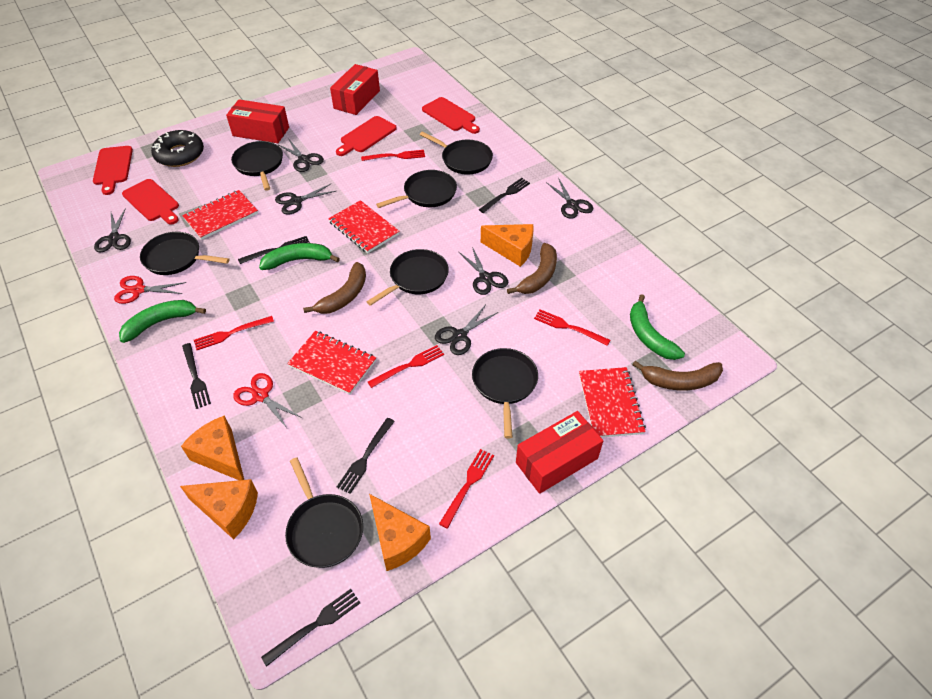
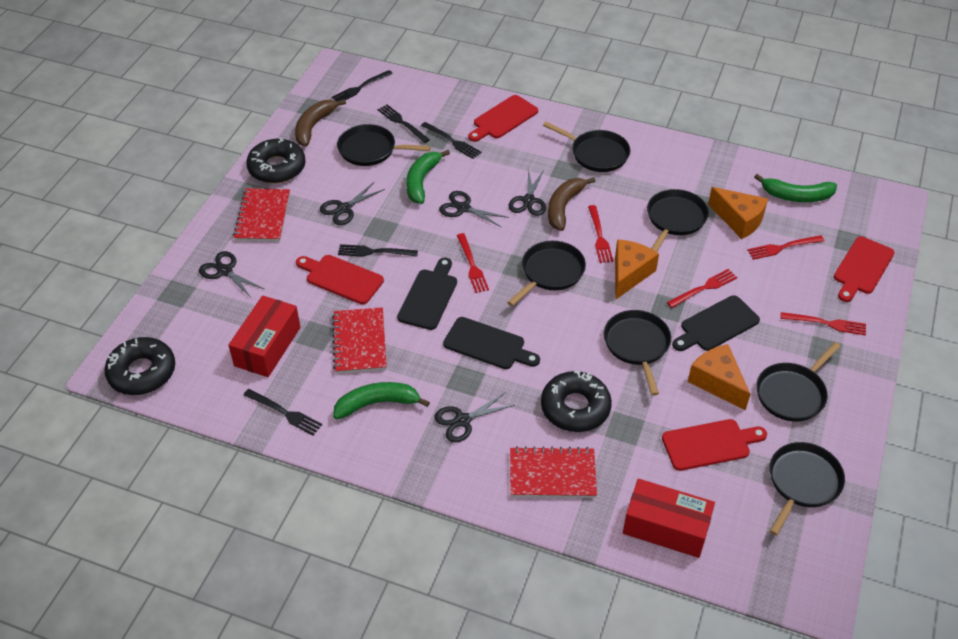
black cutting board: 0 -> 3
black donut: 1 -> 3
black scissors: 6 -> 5
brown banana: 3 -> 2
orange cheese: 4 -> 3
red box: 3 -> 2
red notebook: 4 -> 3
red scissors: 2 -> 0

